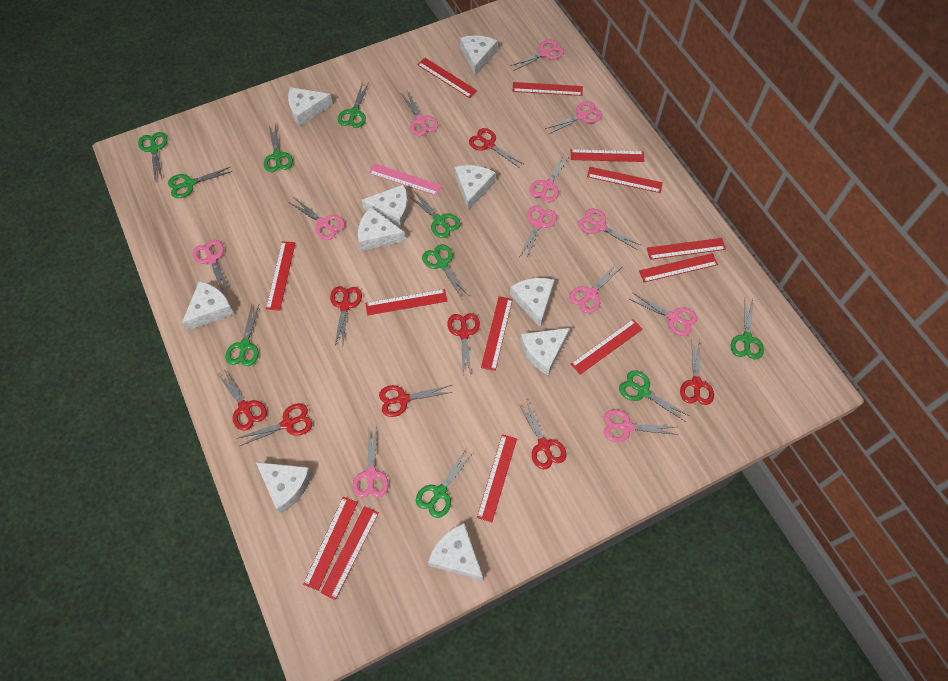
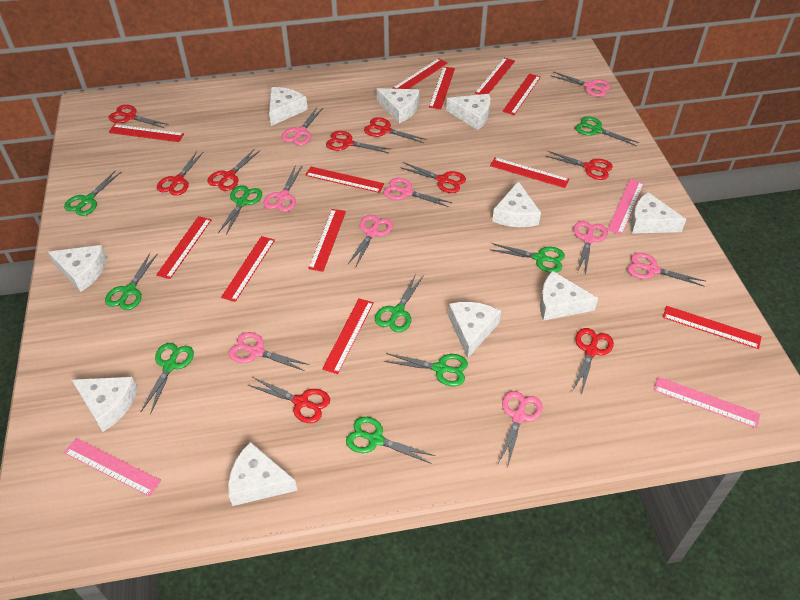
green scissors: 10 -> 9
pink ruler: 1 -> 3
pink scissors: 12 -> 9
red ruler: 13 -> 12
red scissors: 8 -> 9

